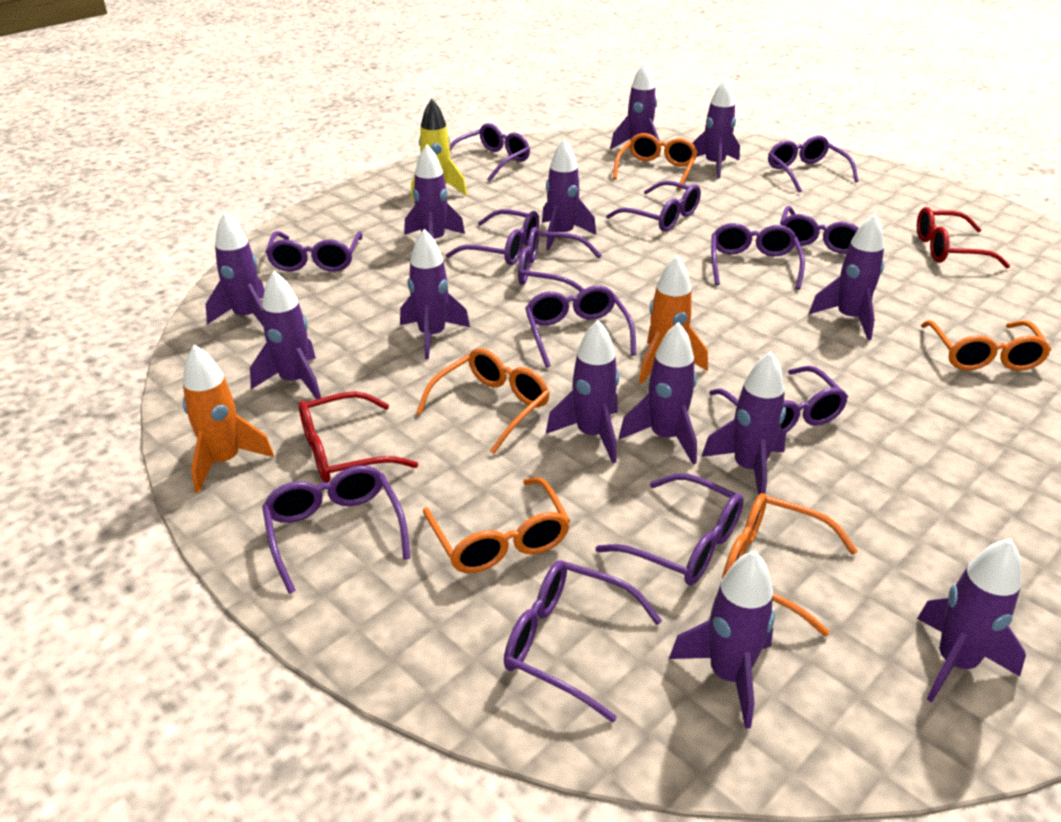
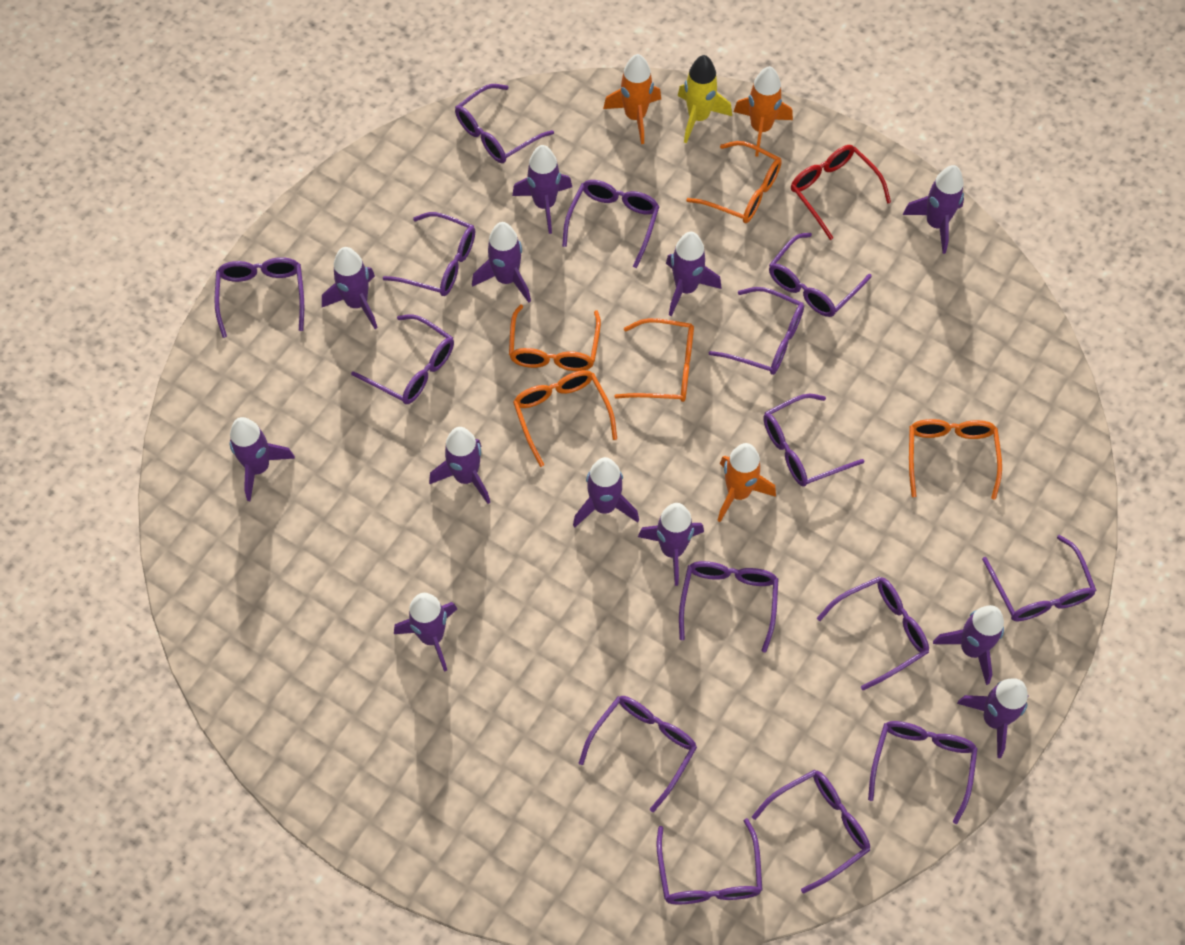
orange rocket: 2 -> 3
purple glasses: 13 -> 15
purple rocket: 13 -> 12
red glasses: 2 -> 1

